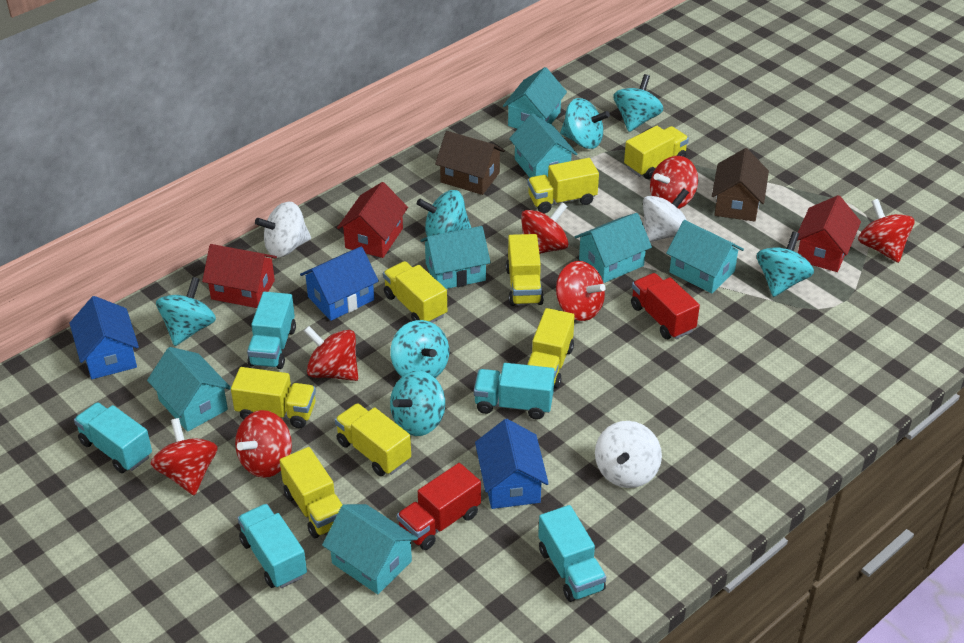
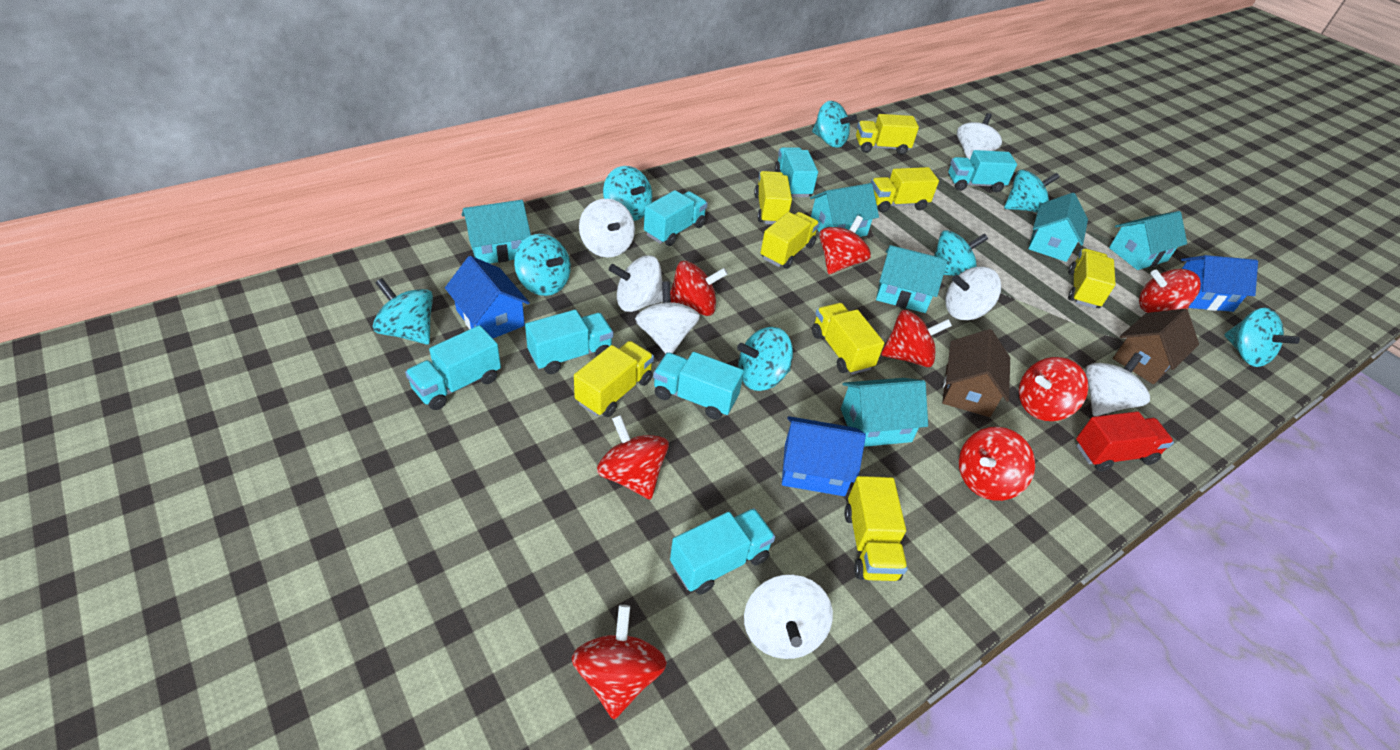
red house: 3 -> 0
red spinning top: 7 -> 8
red truck: 2 -> 1
turquoise house: 7 -> 6
turquoise spinning top: 7 -> 8
turquoise truck: 5 -> 7
white spinning top: 3 -> 7

